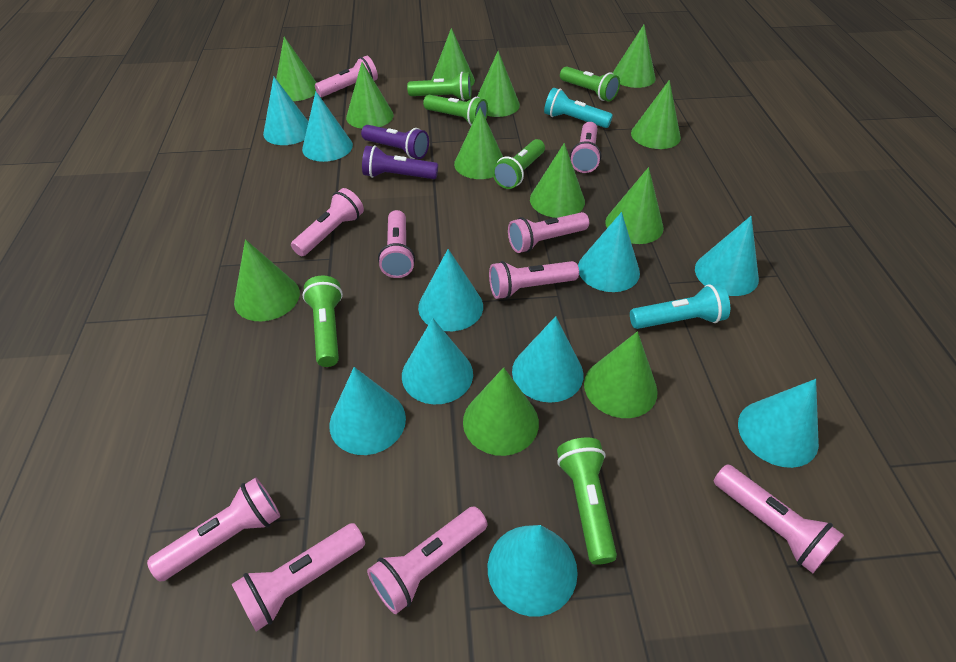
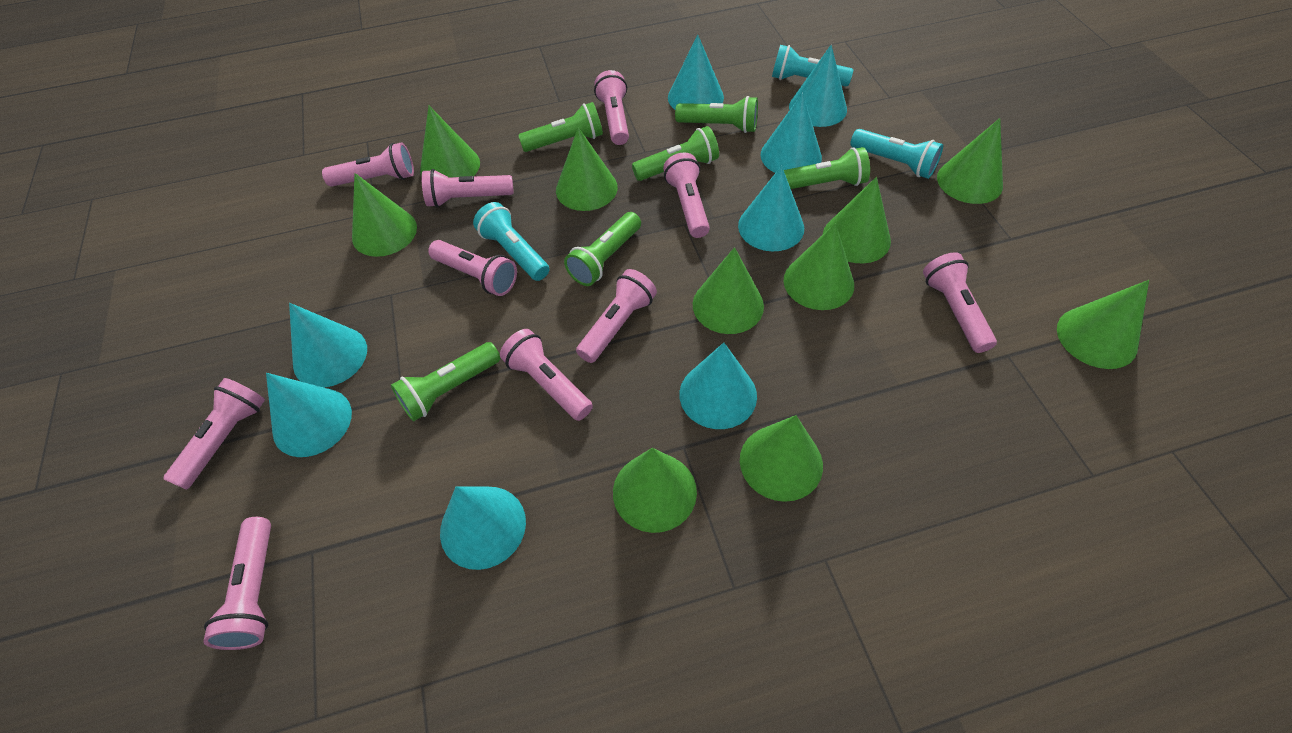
green cone: 12 -> 10
purple flashlight: 2 -> 0
turquoise cone: 10 -> 8
turquoise flashlight: 2 -> 3

